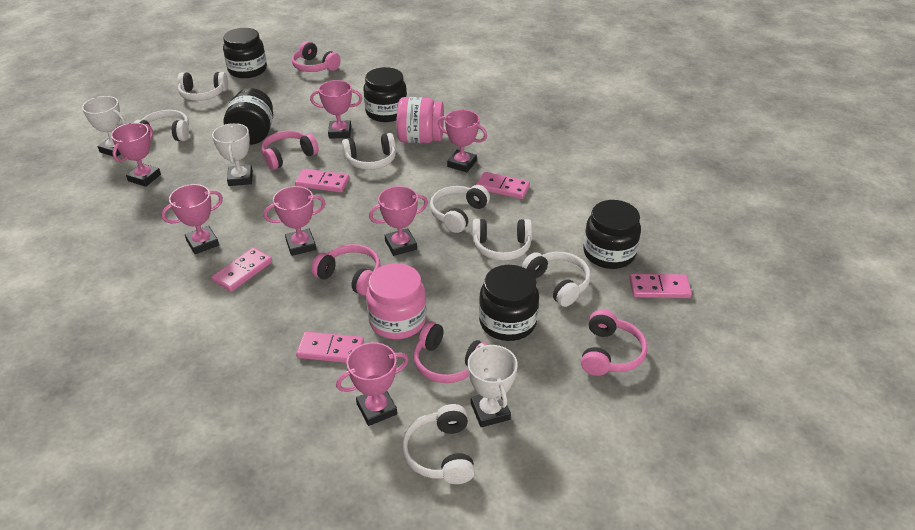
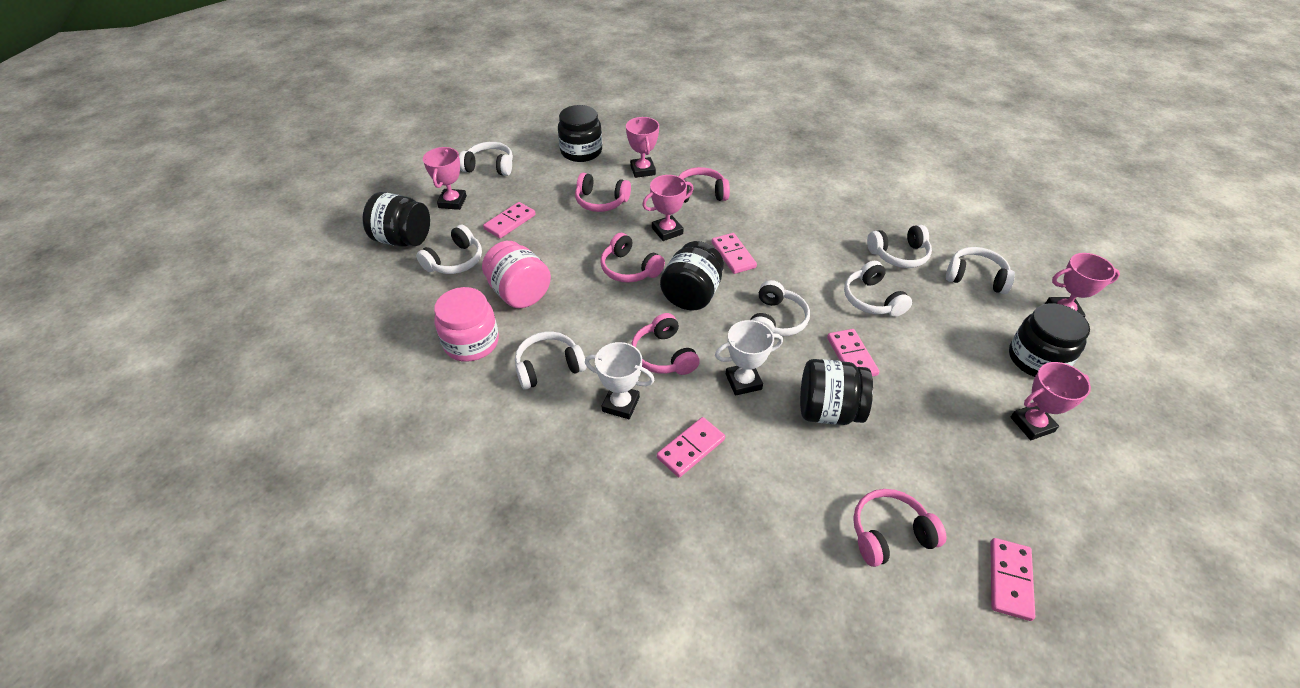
pink trophy: 7 -> 5
white trophy: 3 -> 2

